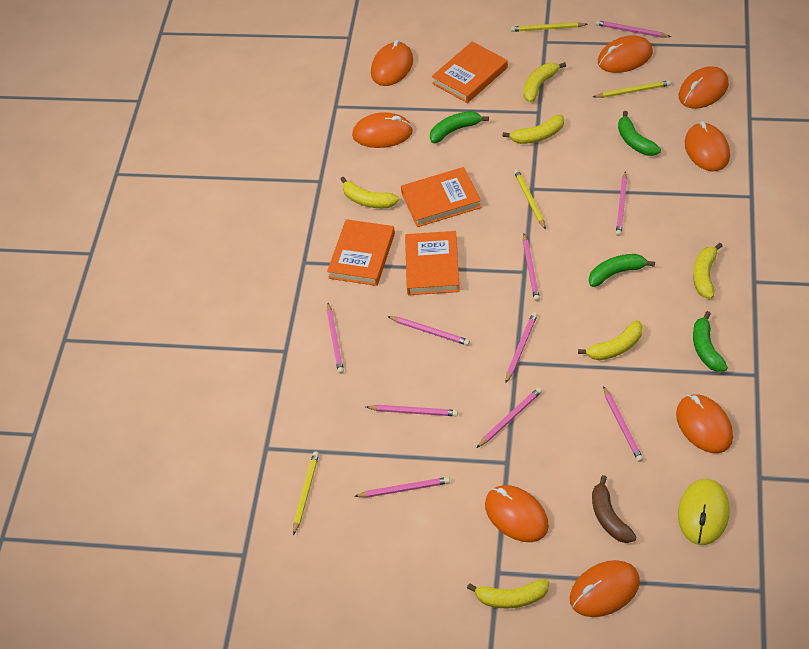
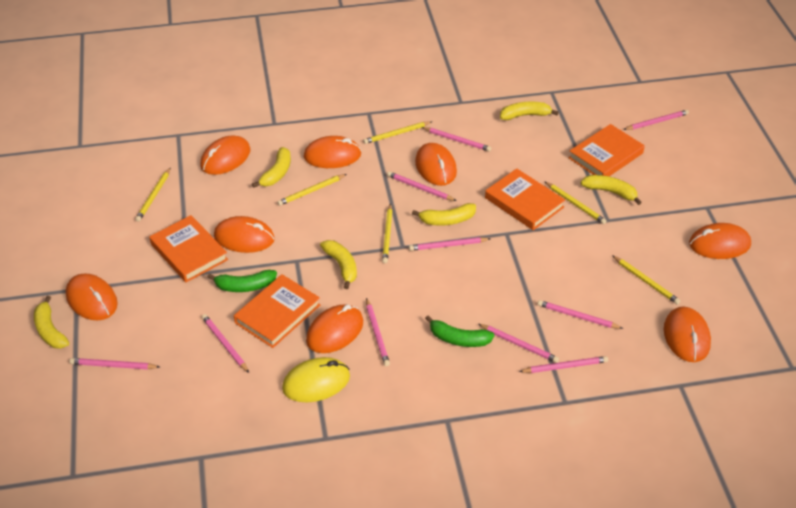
brown banana: 1 -> 0
green banana: 4 -> 2
yellow pencil: 4 -> 6

